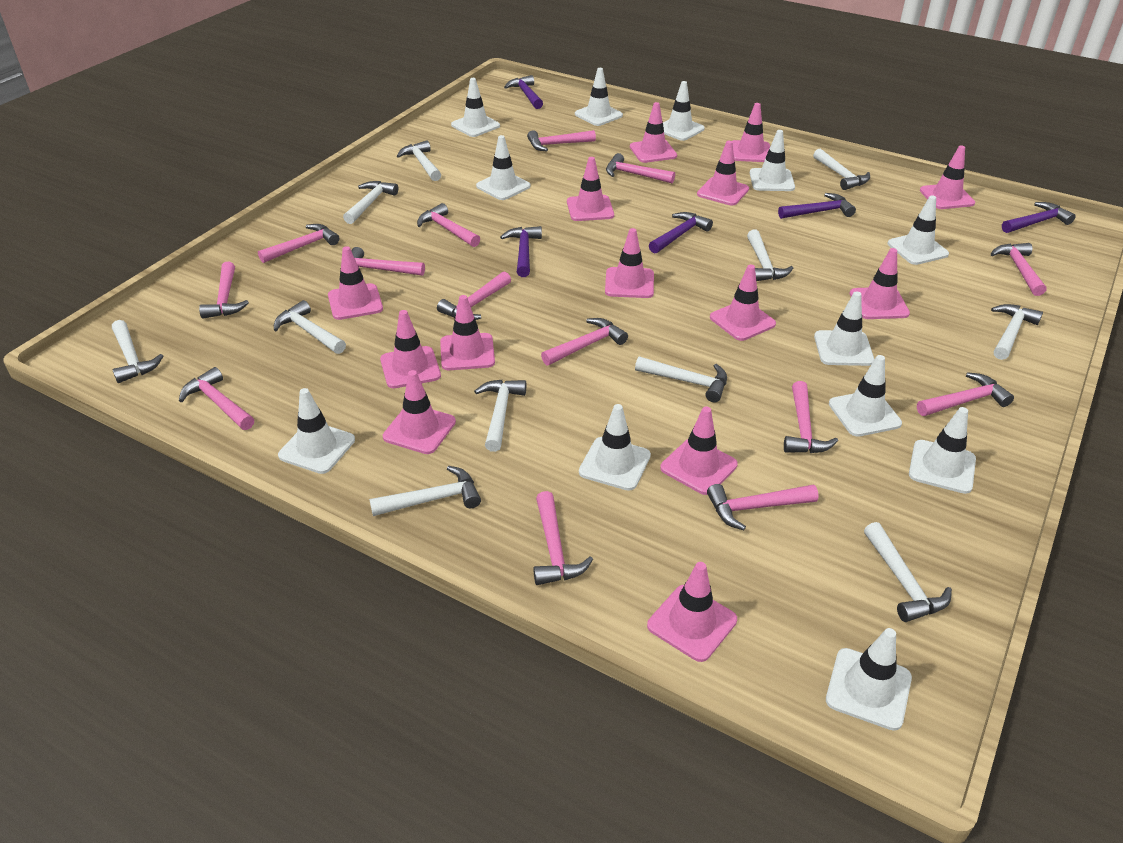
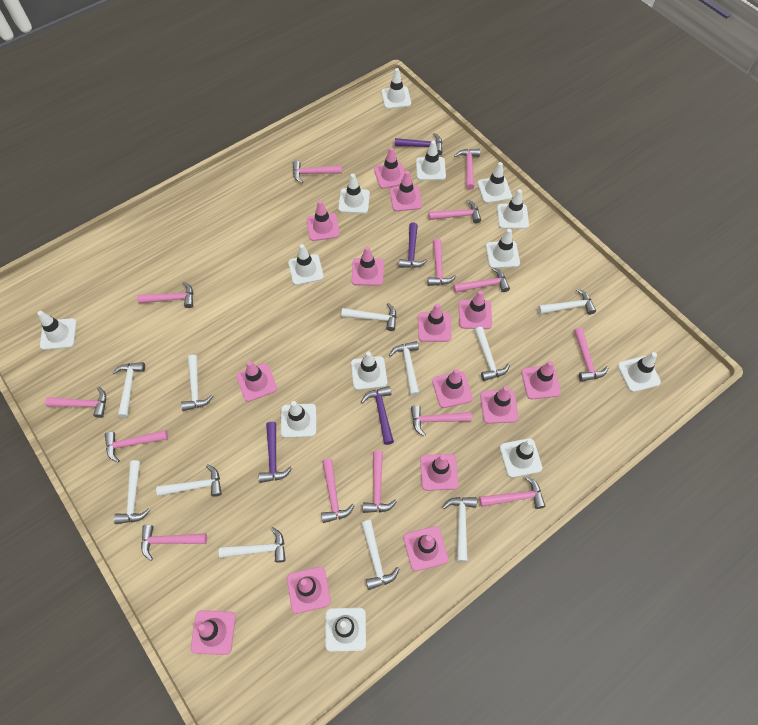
purple hammer: 5 -> 4
white traffic cone: 12 -> 13

